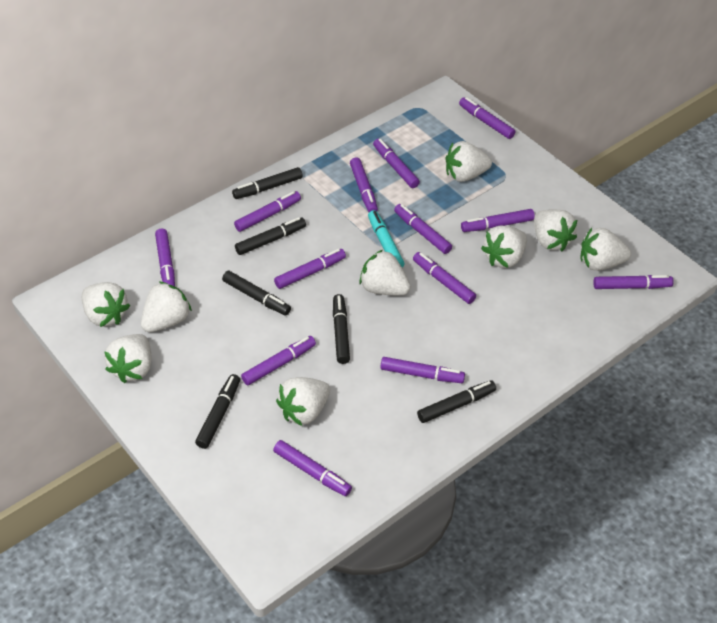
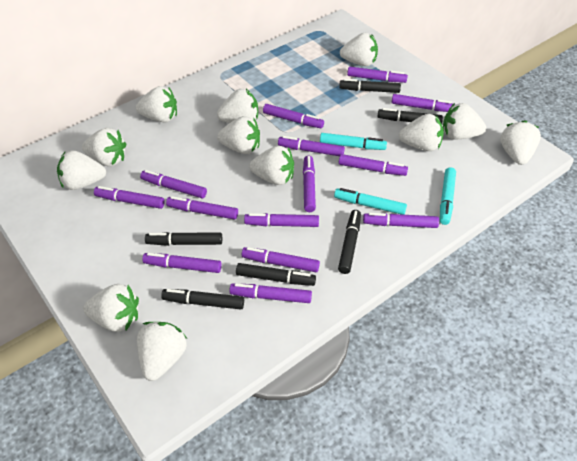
purple marker: 13 -> 14
turquoise marker: 1 -> 3
white strawberry: 9 -> 12

